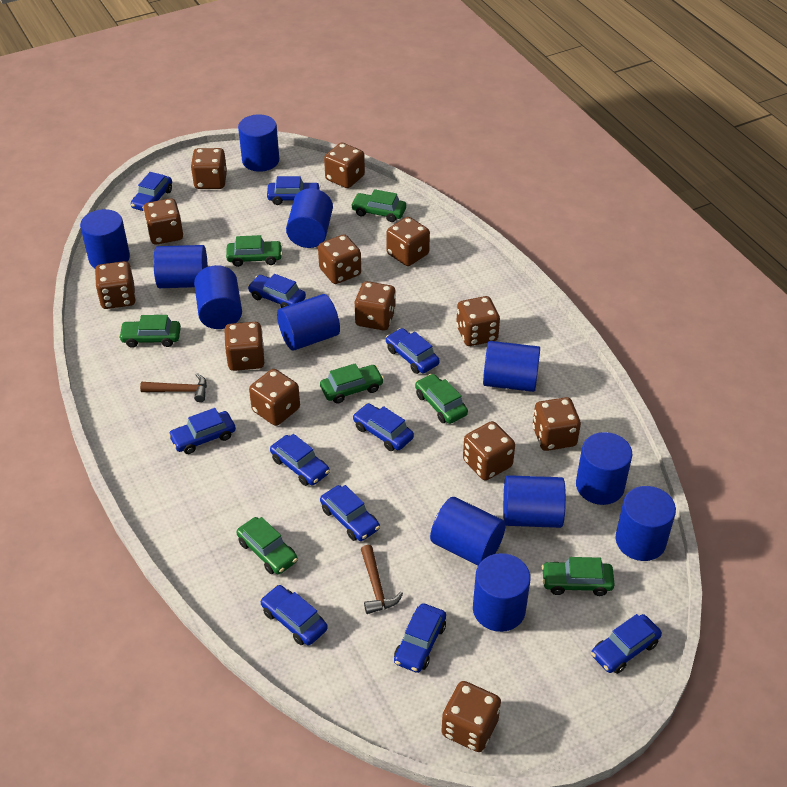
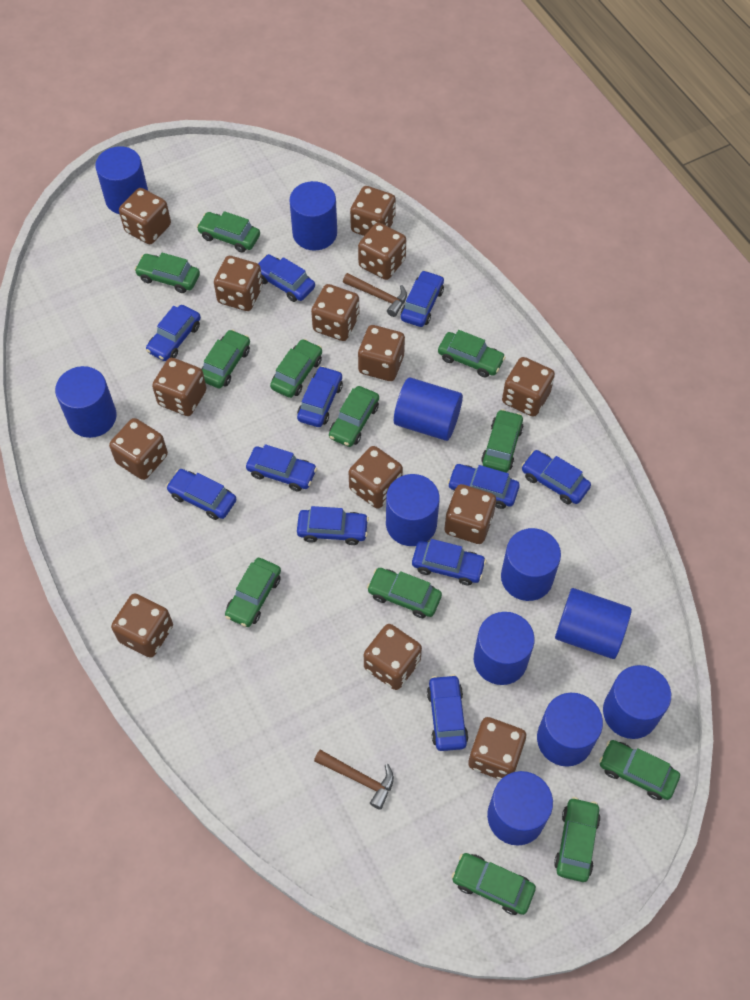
blue cylinder: 12 -> 11
brown dice: 13 -> 14
green car: 7 -> 12

